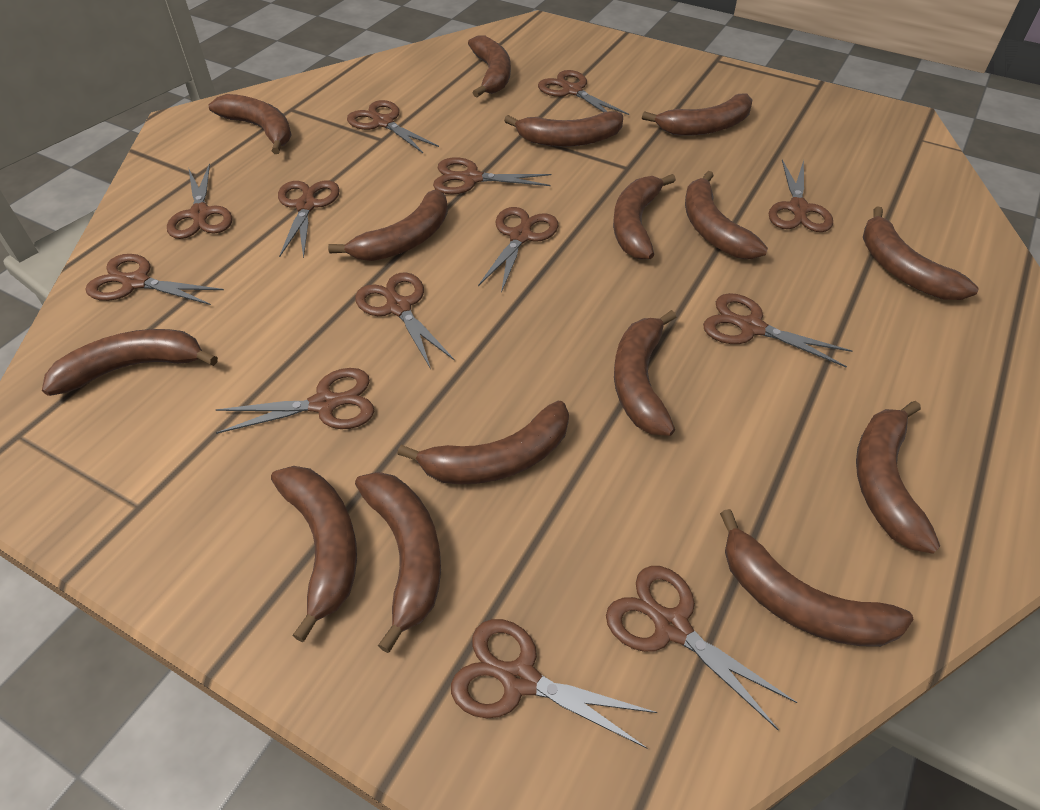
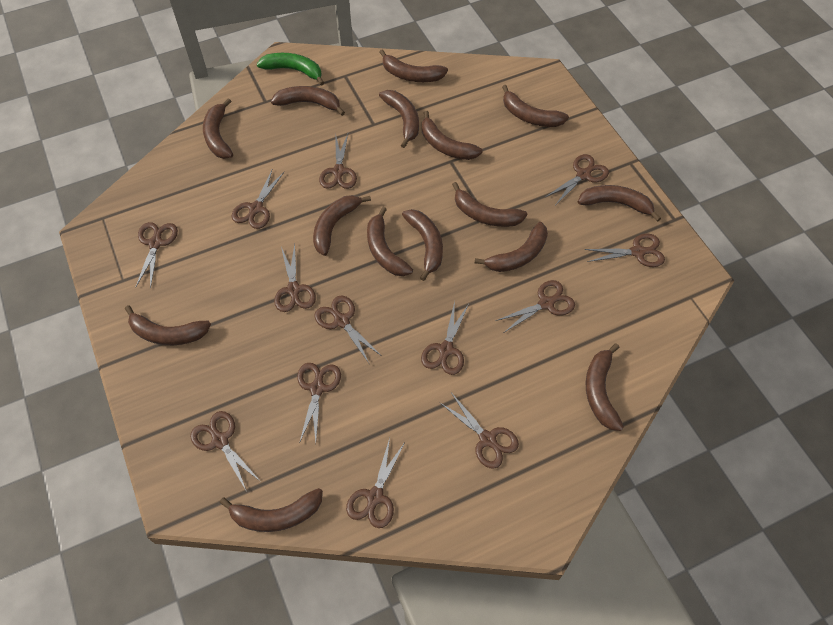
green banana: 0 -> 1

